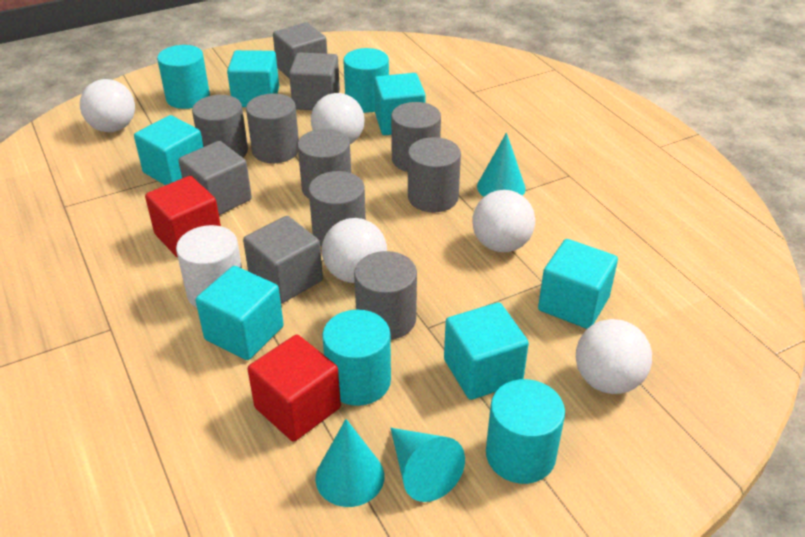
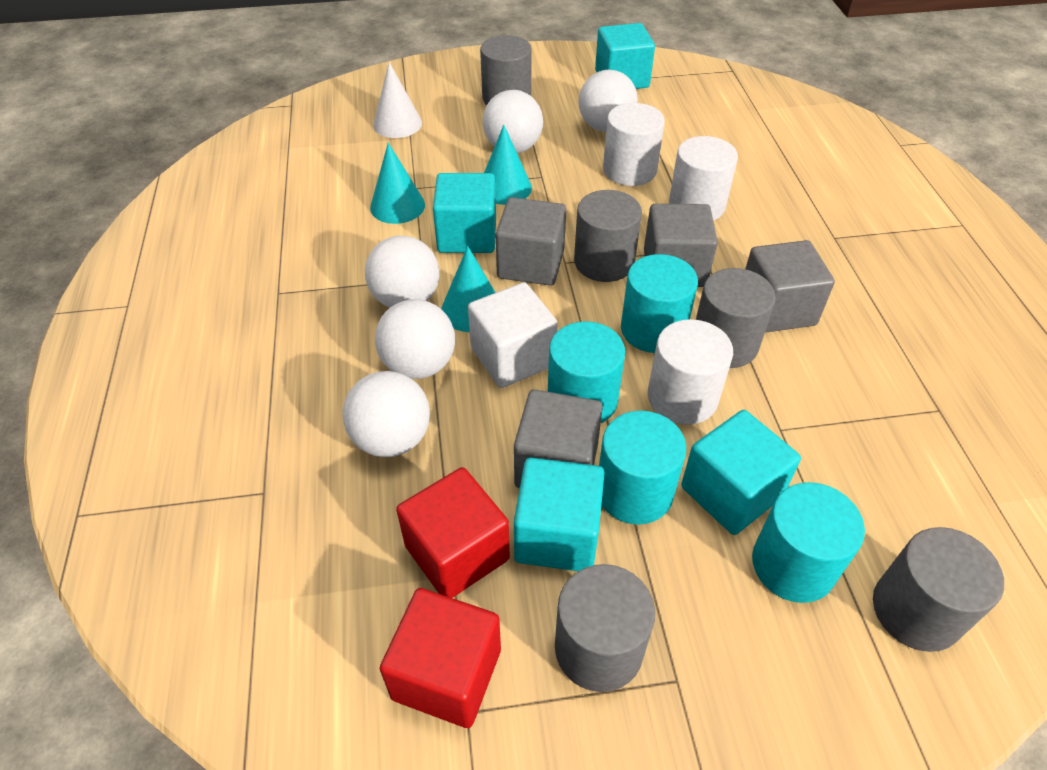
grey cylinder: 7 -> 5
turquoise cube: 6 -> 4
white cone: 0 -> 1
white cube: 0 -> 1
white cylinder: 1 -> 3

